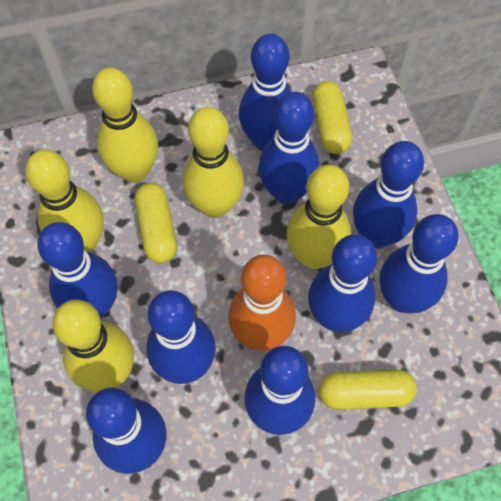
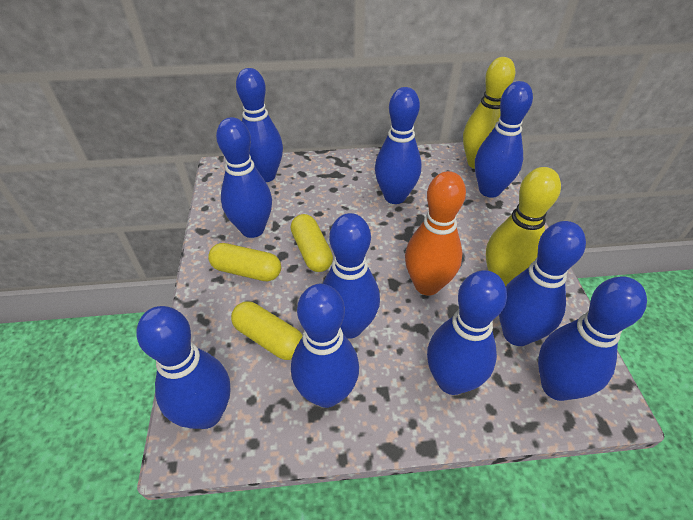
blue bowling pin: 9 -> 10
yellow bowling pin: 5 -> 2

